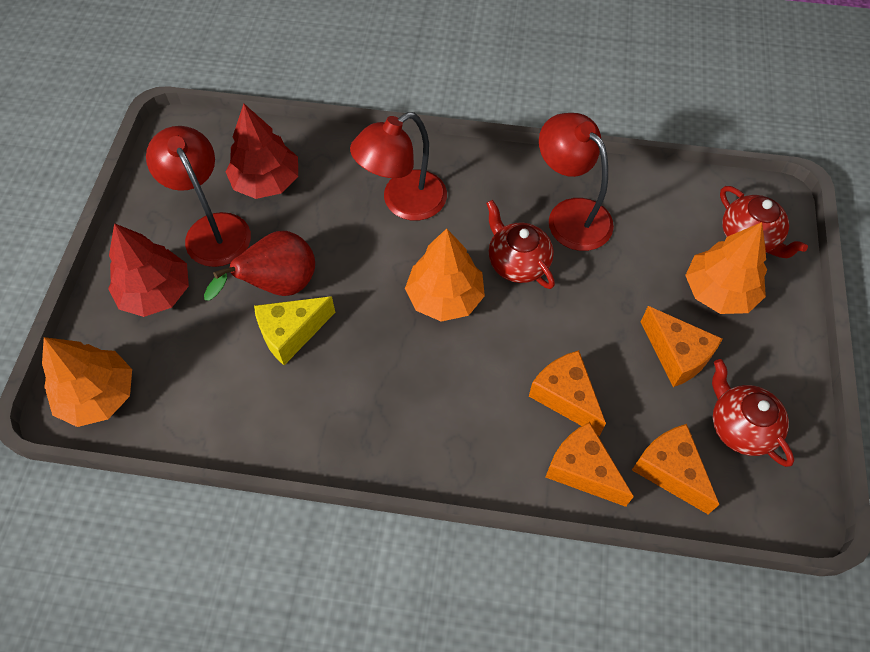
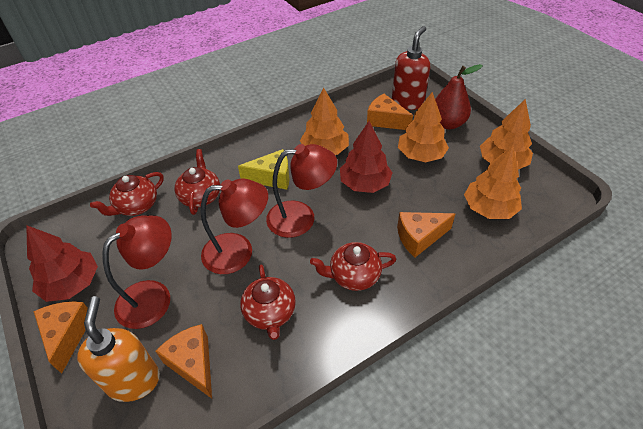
orange soap dispenser: 0 -> 1
orange tree: 3 -> 4
red soap dispenser: 0 -> 1
red teapot: 3 -> 4

